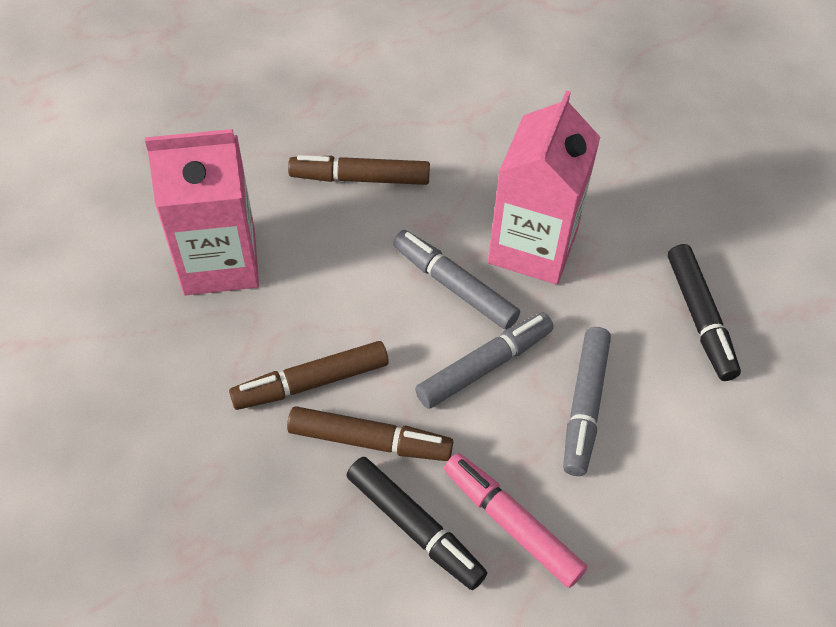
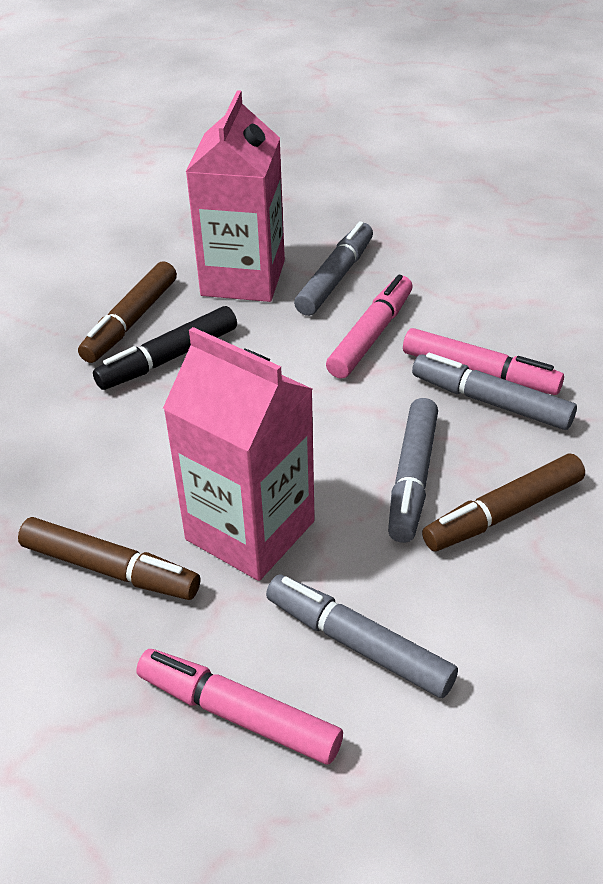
black marker: 2 -> 1
grey marker: 3 -> 4
pink marker: 1 -> 3

